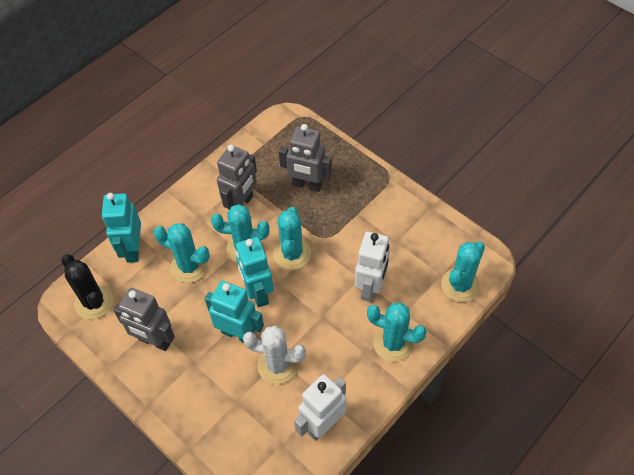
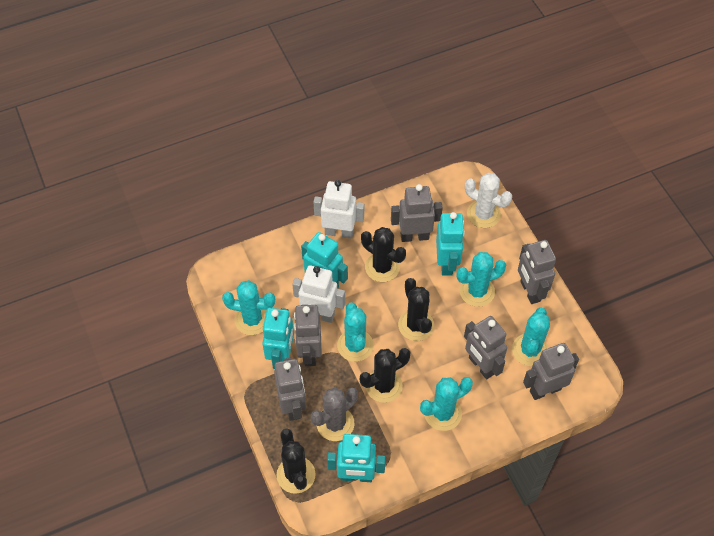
black cactus: 1 -> 4
grey cactus: 0 -> 1
grey robot: 3 -> 6
turquoise robot: 3 -> 4

